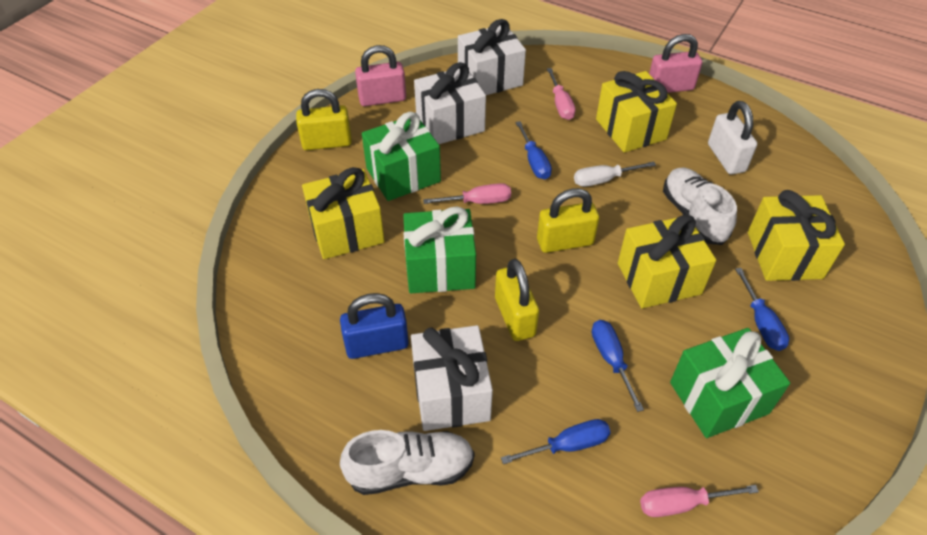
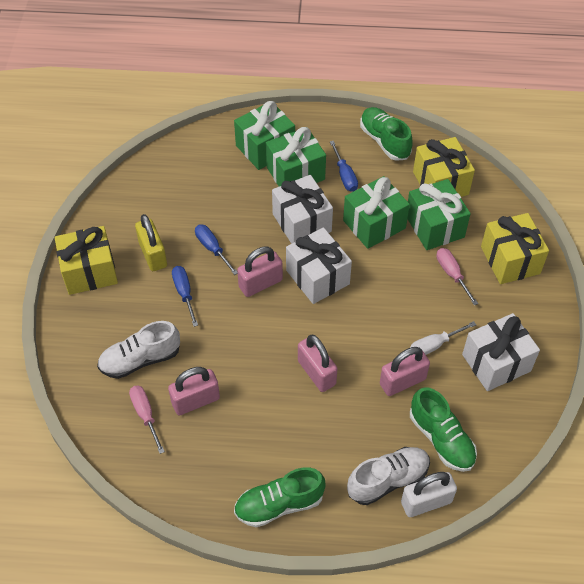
blue padlock: 1 -> 0
blue screwdriver: 4 -> 3
green gift: 3 -> 4
green shoe: 0 -> 3
pink padlock: 2 -> 4
pink screwdriver: 3 -> 2
yellow gift: 4 -> 3
yellow padlock: 3 -> 1

